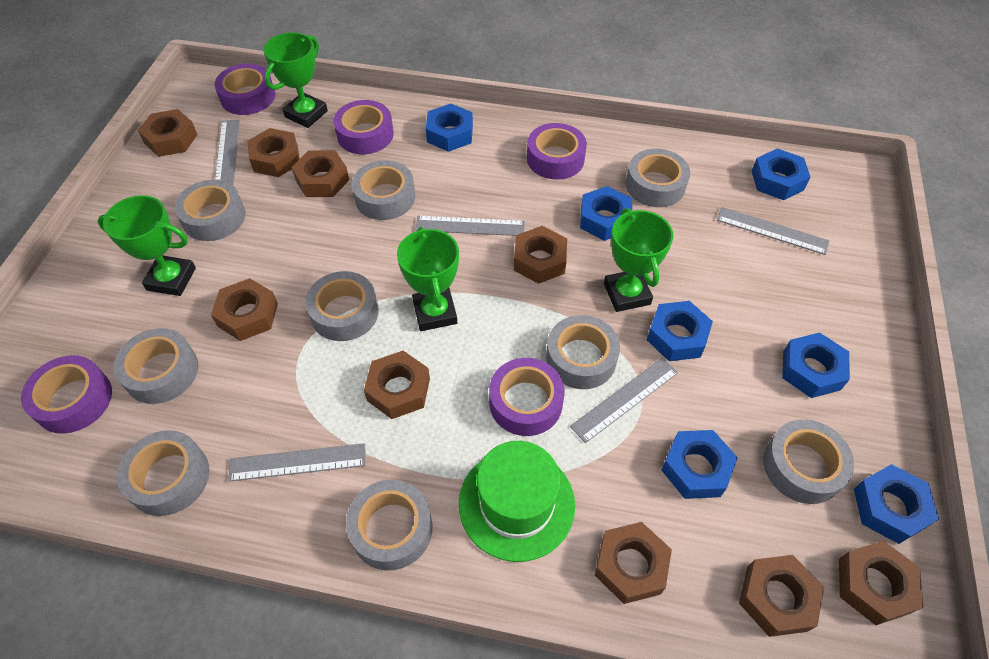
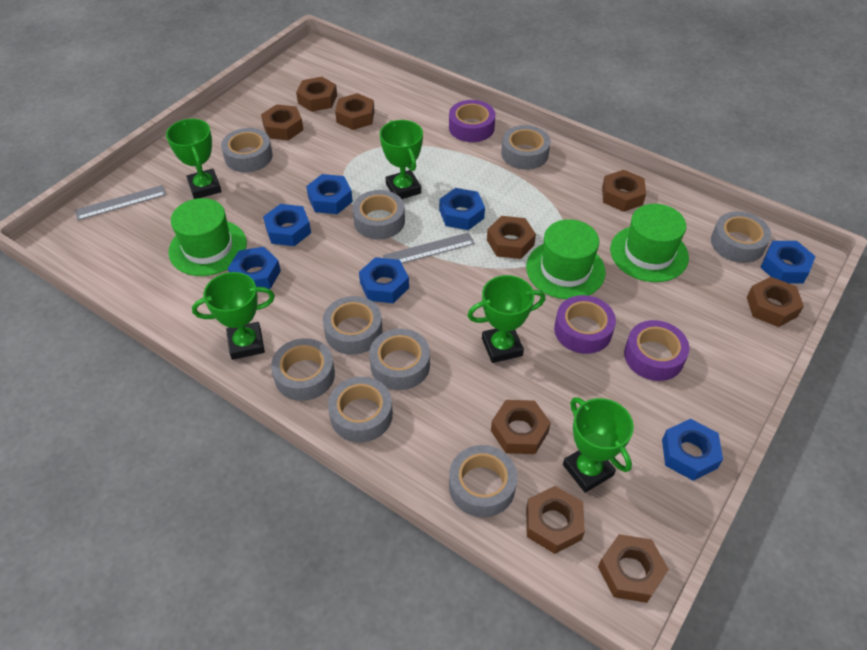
green hat: 1 -> 3
green trophy: 4 -> 5
grey ruler: 5 -> 2
purple tape: 5 -> 3

